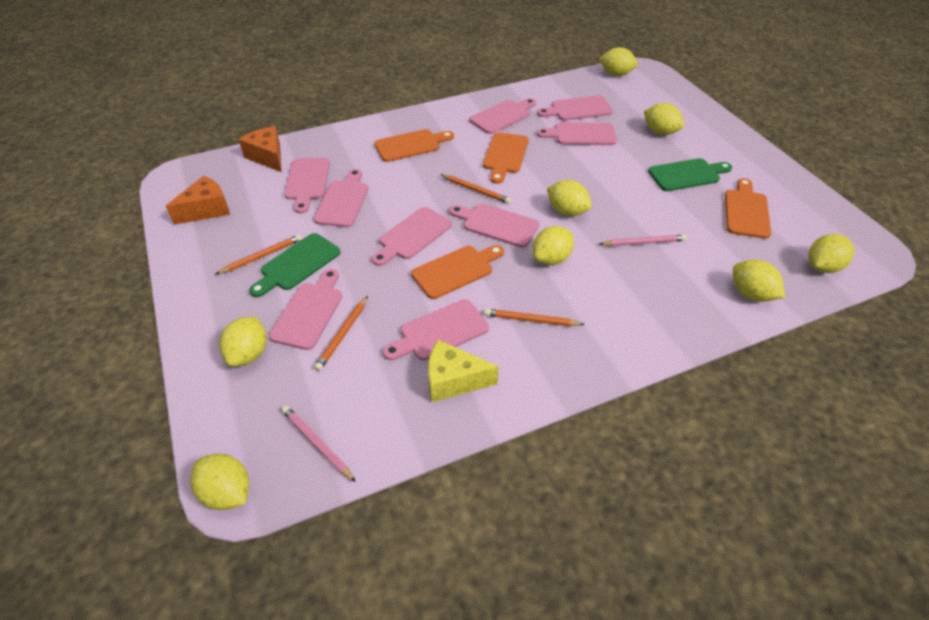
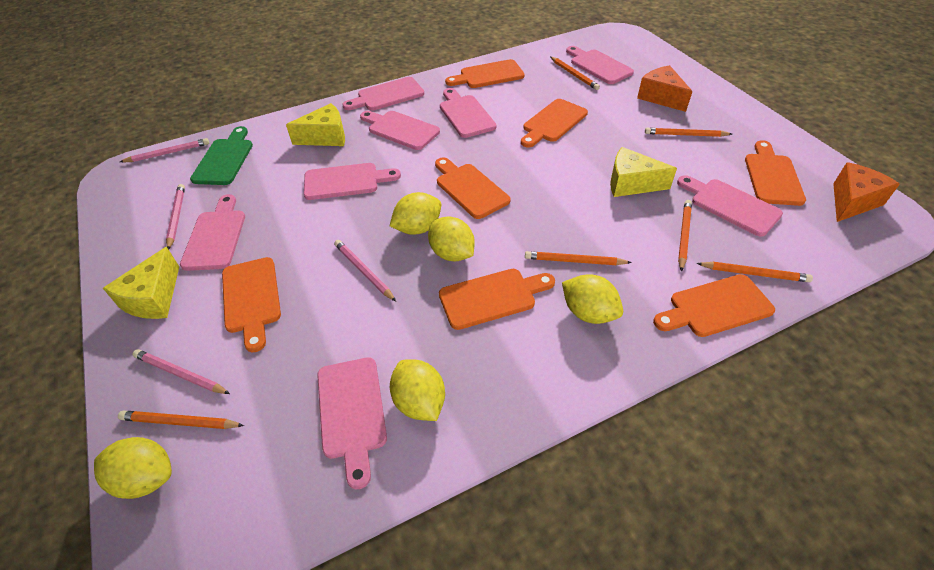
green cutting board: 2 -> 1
orange cutting board: 4 -> 7
orange pencil: 4 -> 6
pink cutting board: 9 -> 8
pink pencil: 2 -> 4
yellow cheese: 1 -> 3
yellow lemon: 8 -> 5

